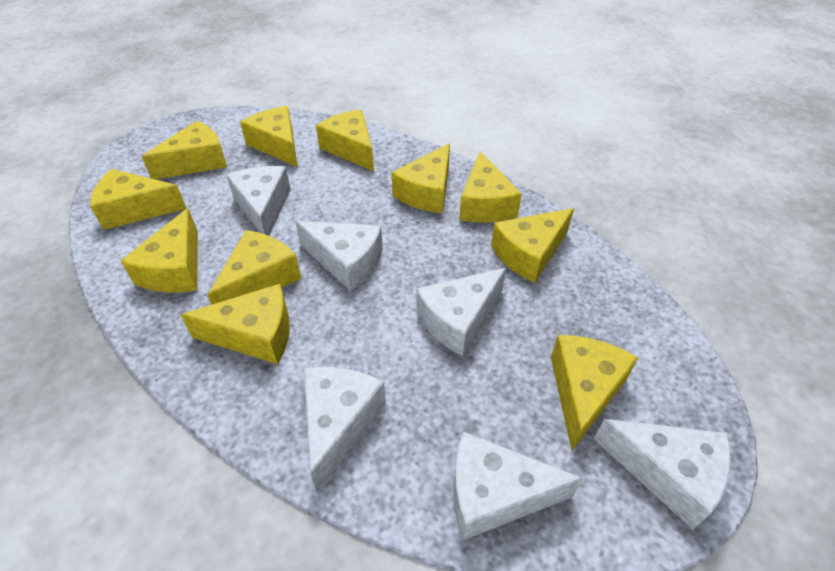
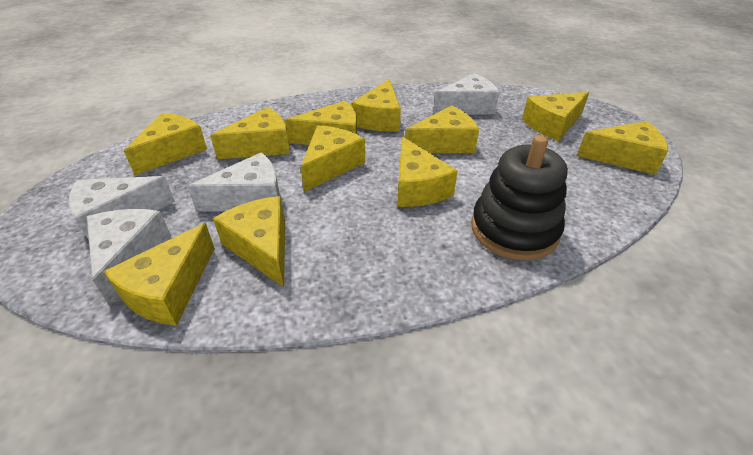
black stacking toy: 0 -> 1
white cheese: 6 -> 4

